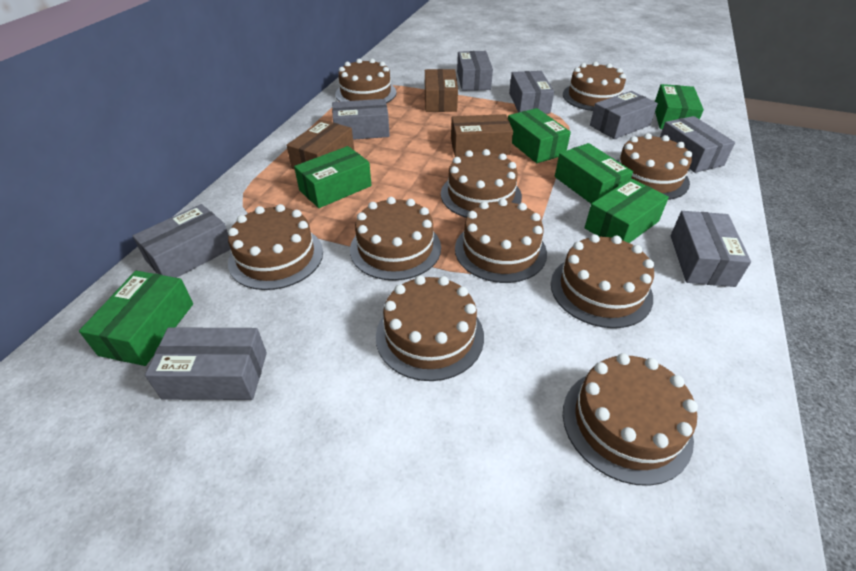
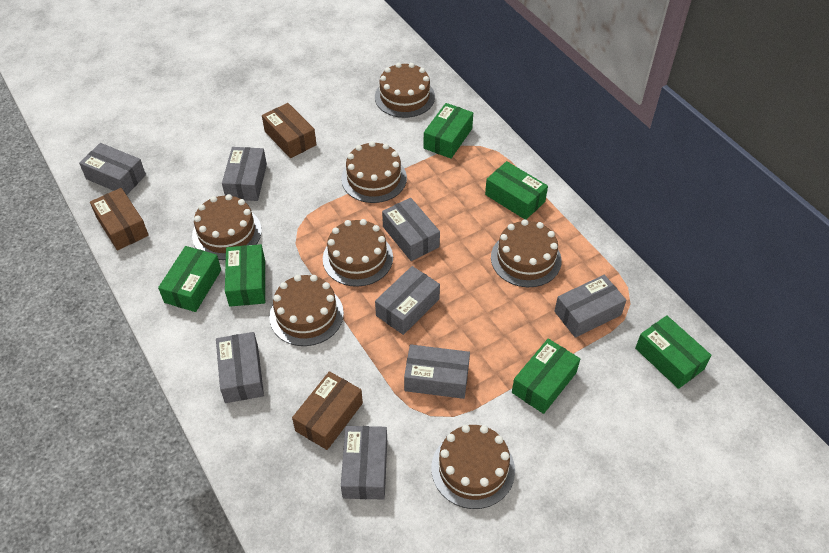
brown cake: 10 -> 7

